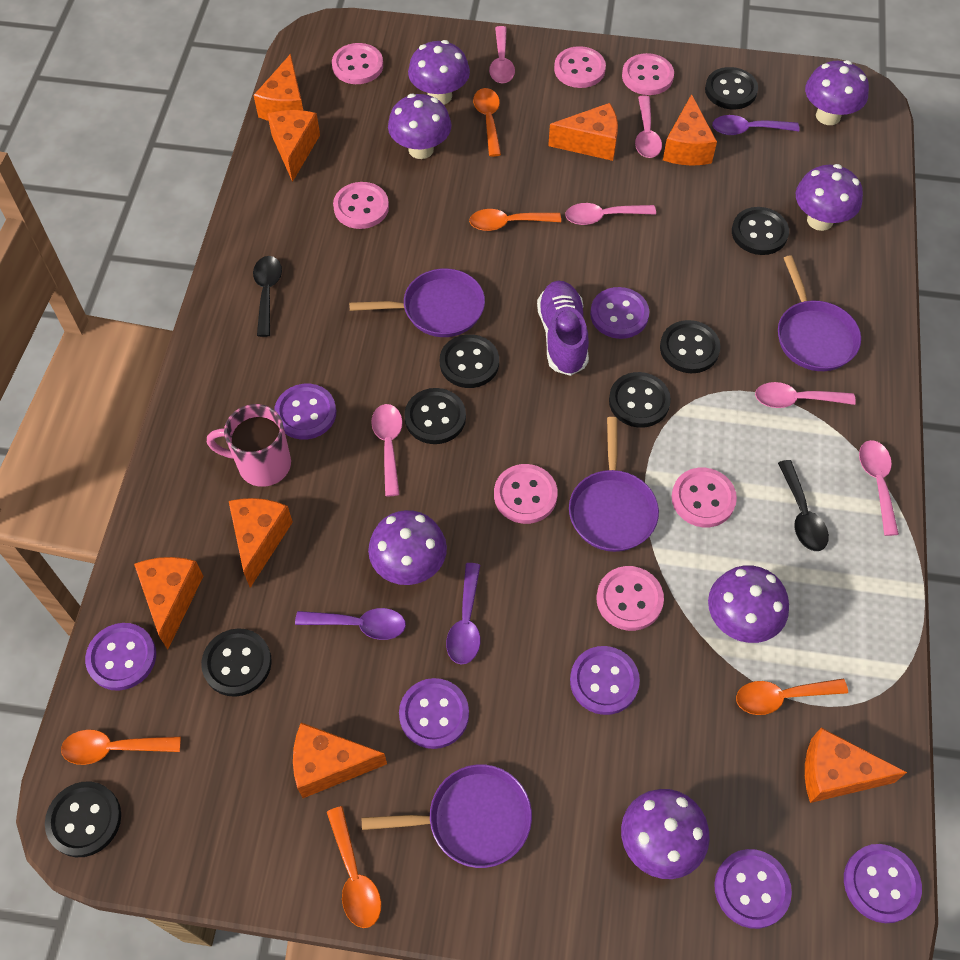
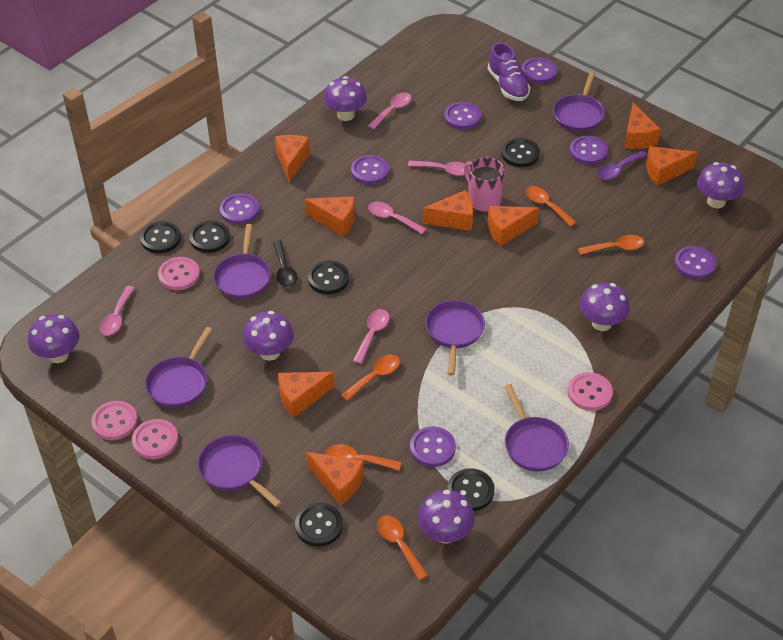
black button: 8 -> 6
black spoon: 2 -> 1
pink button: 7 -> 4
pink spoon: 6 -> 5
purple mushroom: 7 -> 6
purple pan: 4 -> 6
purple spoon: 3 -> 1

